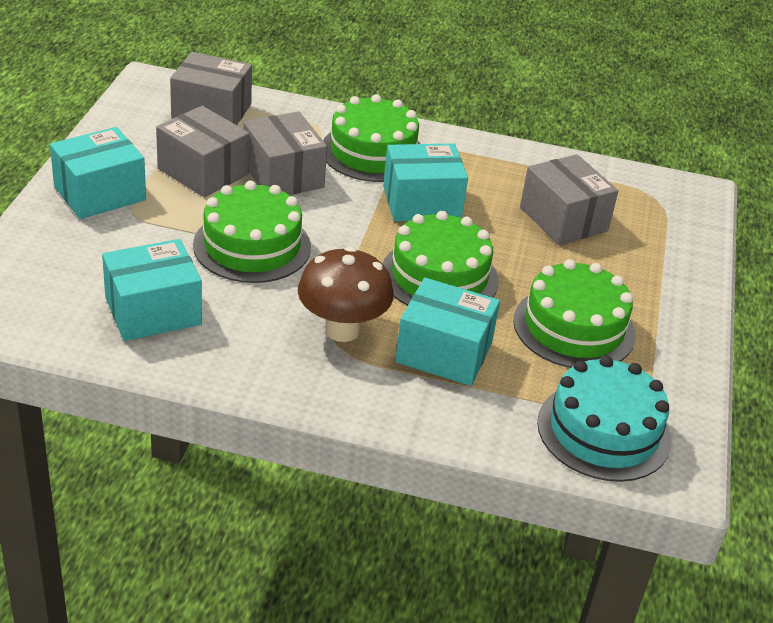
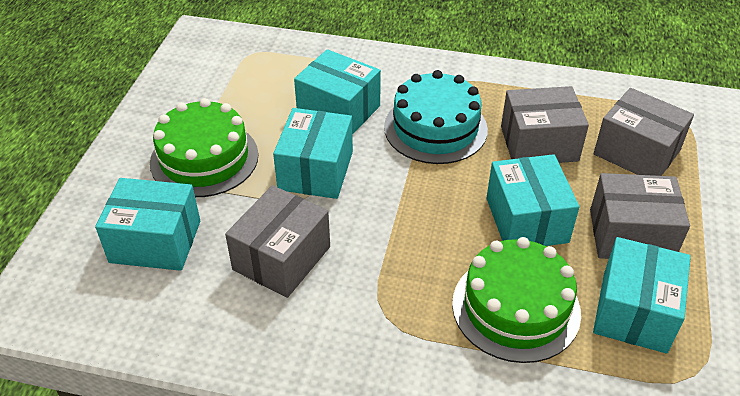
brown mushroom: 1 -> 0
green cake: 4 -> 2
turquoise box: 4 -> 5

